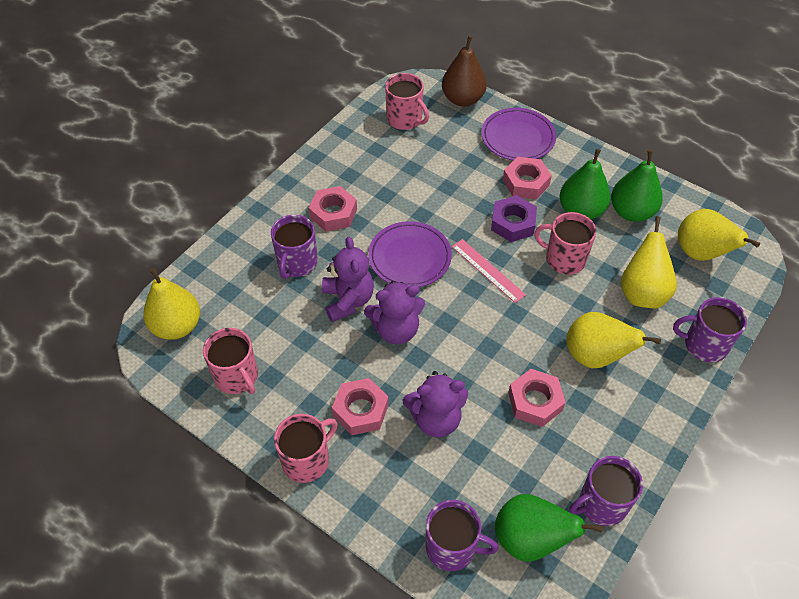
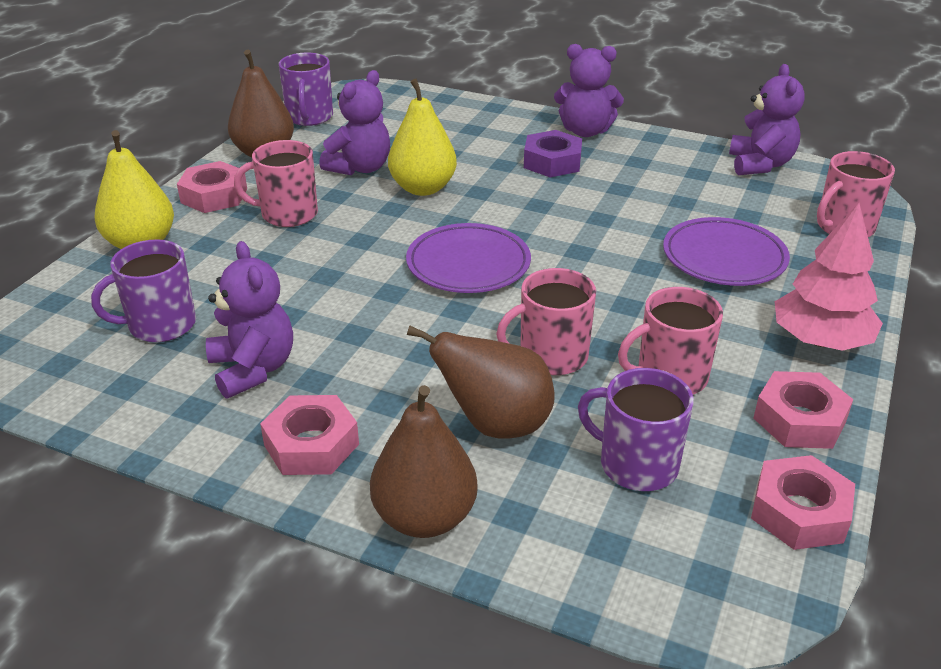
brown pear: 1 -> 3
green pear: 3 -> 0
pink ruler: 1 -> 0
pink tree: 0 -> 1
purple mug: 4 -> 3
purple teddy bear: 3 -> 4
yellow pear: 4 -> 2

